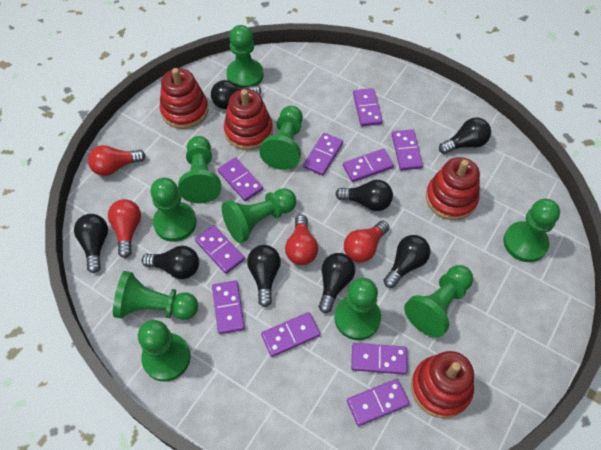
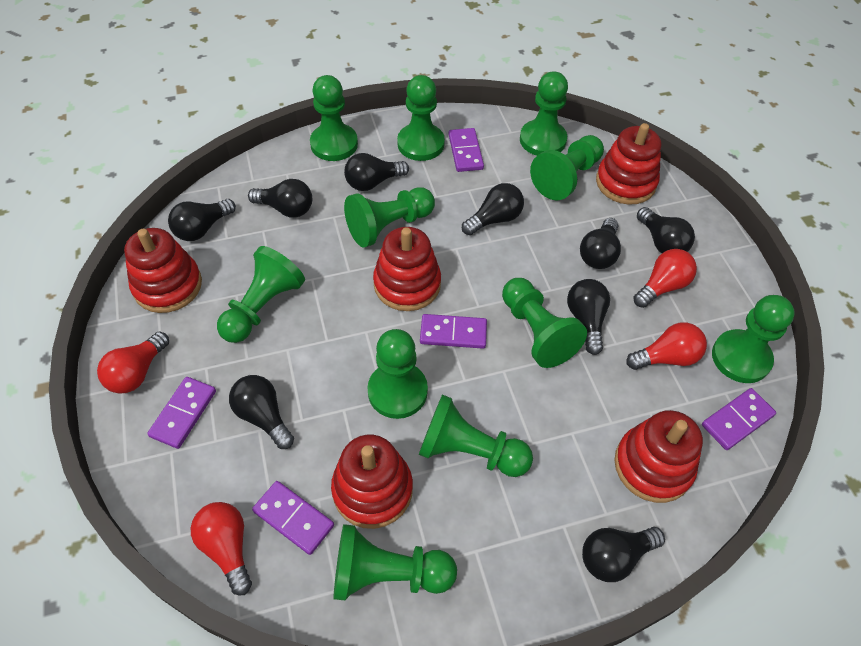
black light bulb: 8 -> 9
green pawn: 10 -> 11
purple domino: 10 -> 5
red stacking toy: 4 -> 5

